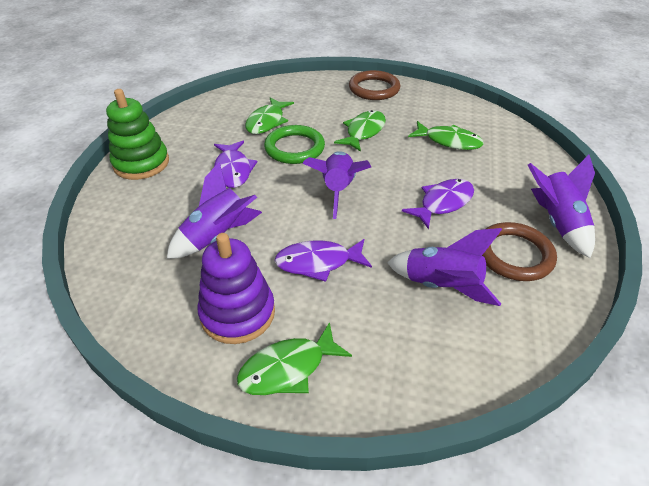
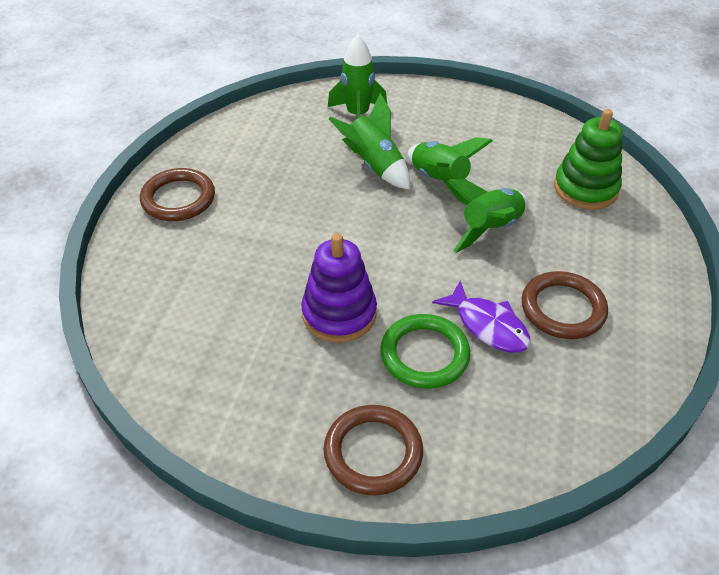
brown ring: 2 -> 3
green fish: 4 -> 0
green rocket: 0 -> 4
purple fish: 3 -> 1
purple rocket: 4 -> 0

